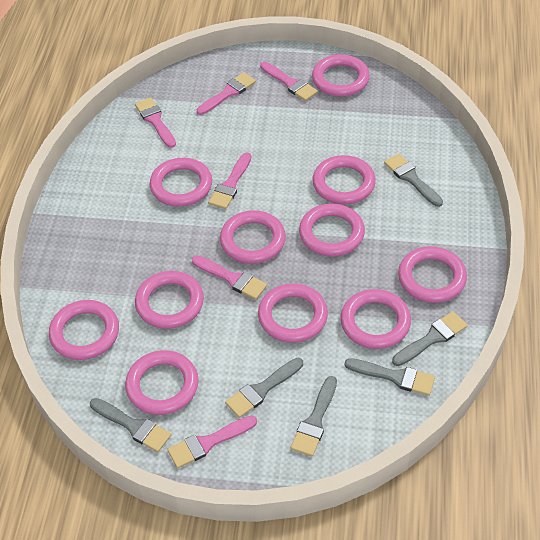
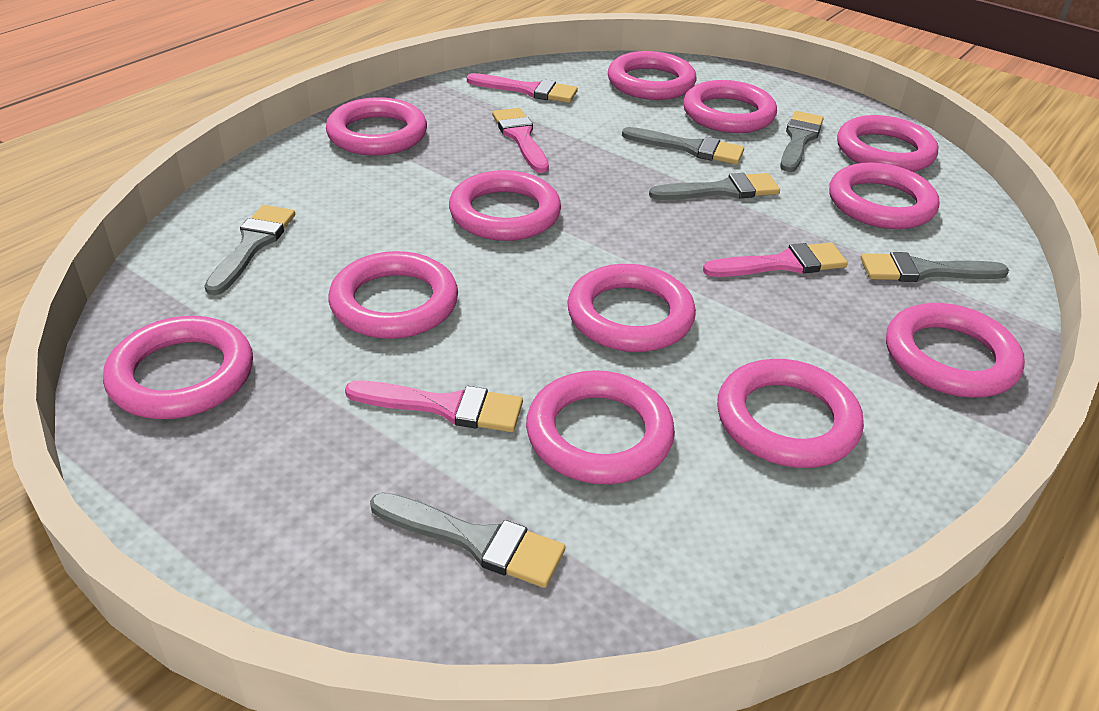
pink brush: 6 -> 4
pink ring: 11 -> 12

